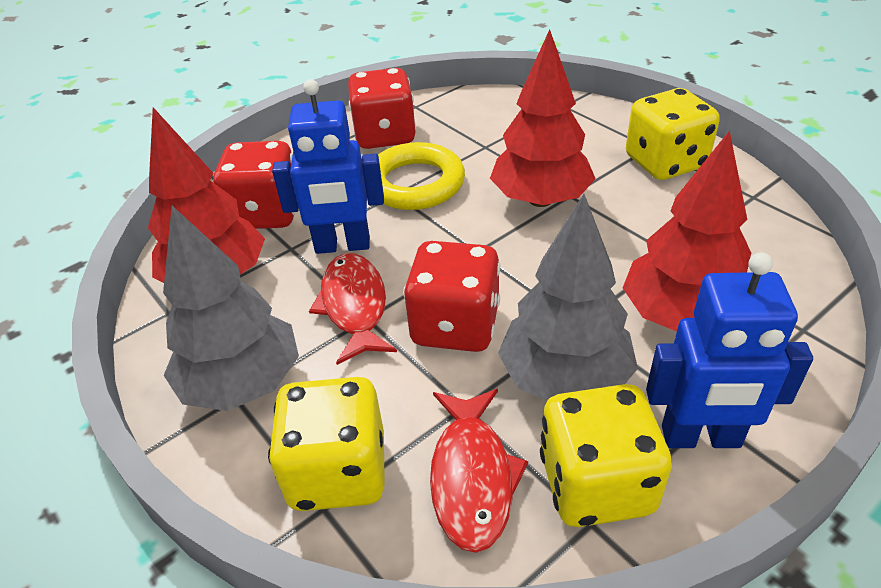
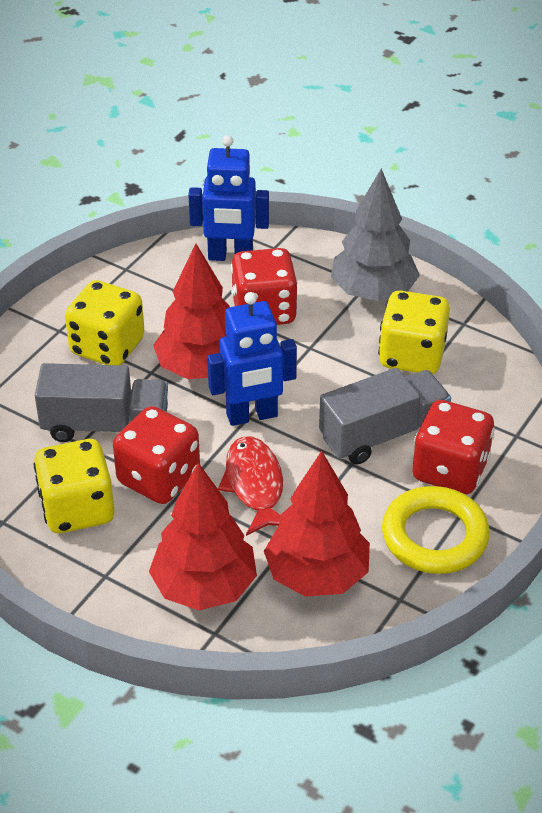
grey tree: 2 -> 1
grey truck: 0 -> 2
red fish: 2 -> 1

